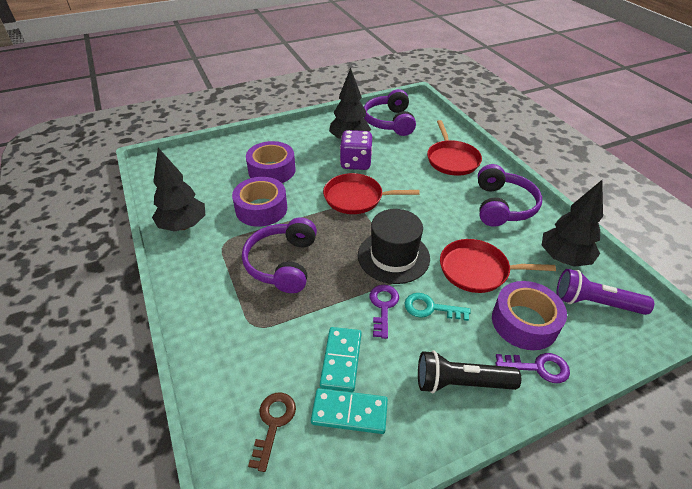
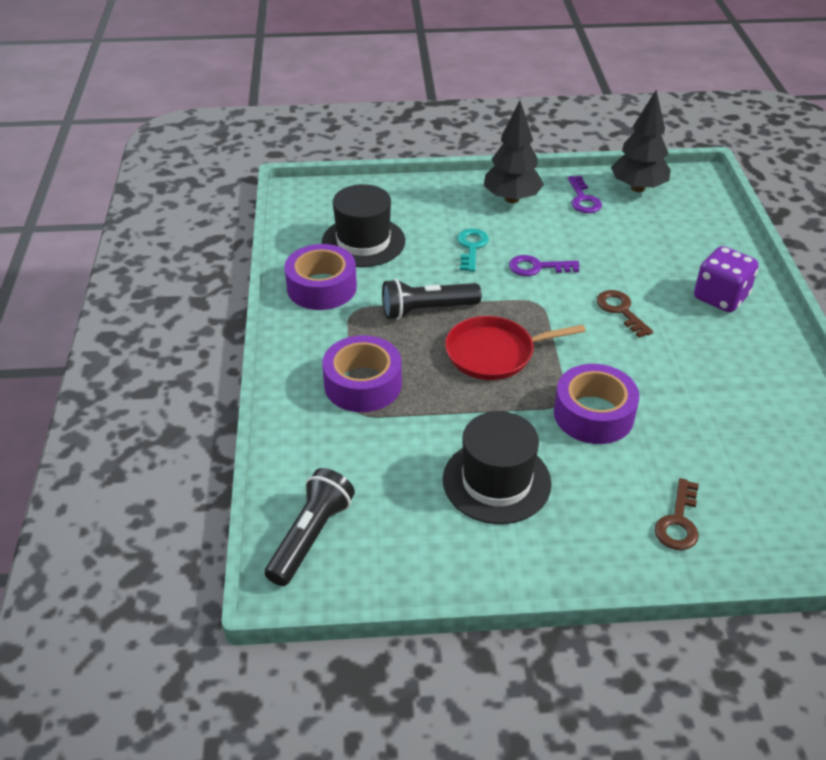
black flashlight: 1 -> 2
black hat: 1 -> 2
black tree: 3 -> 2
brown key: 1 -> 2
purple flashlight: 1 -> 0
purple headphones: 3 -> 0
red pan: 3 -> 1
turquoise domino: 2 -> 0

